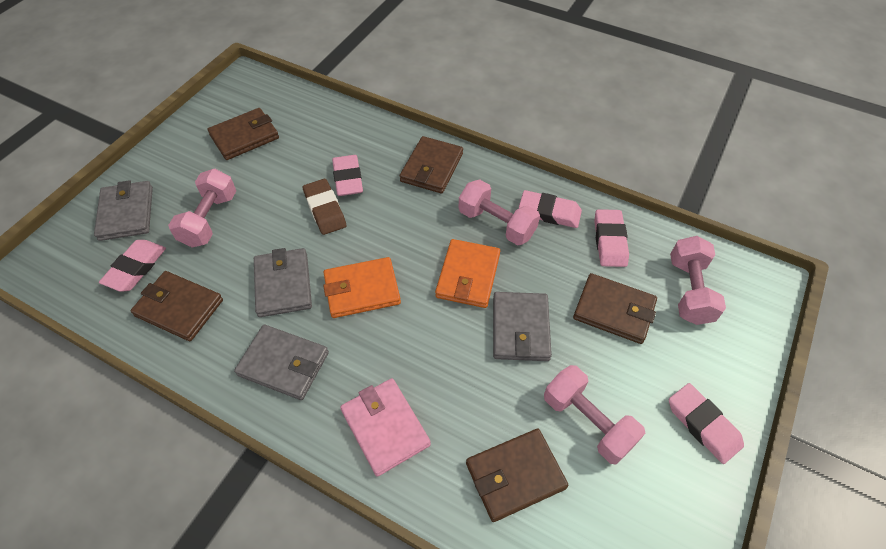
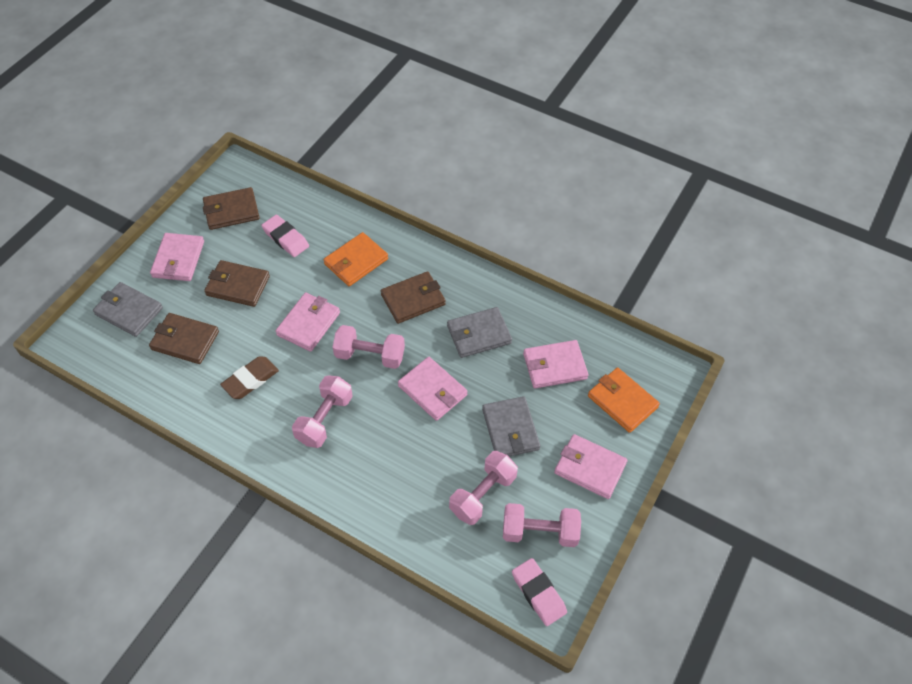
brown wallet: 5 -> 4
grey wallet: 4 -> 3
pink eraser: 5 -> 2
pink wallet: 1 -> 5

